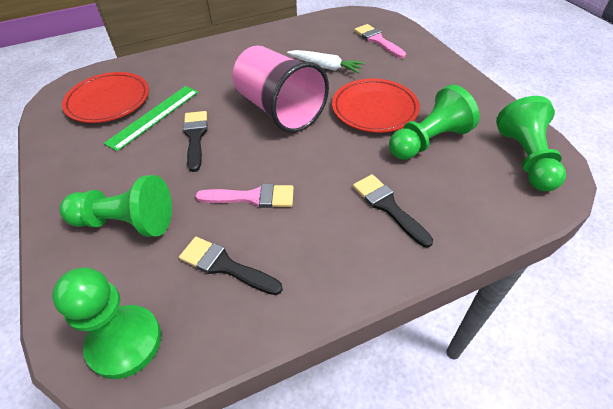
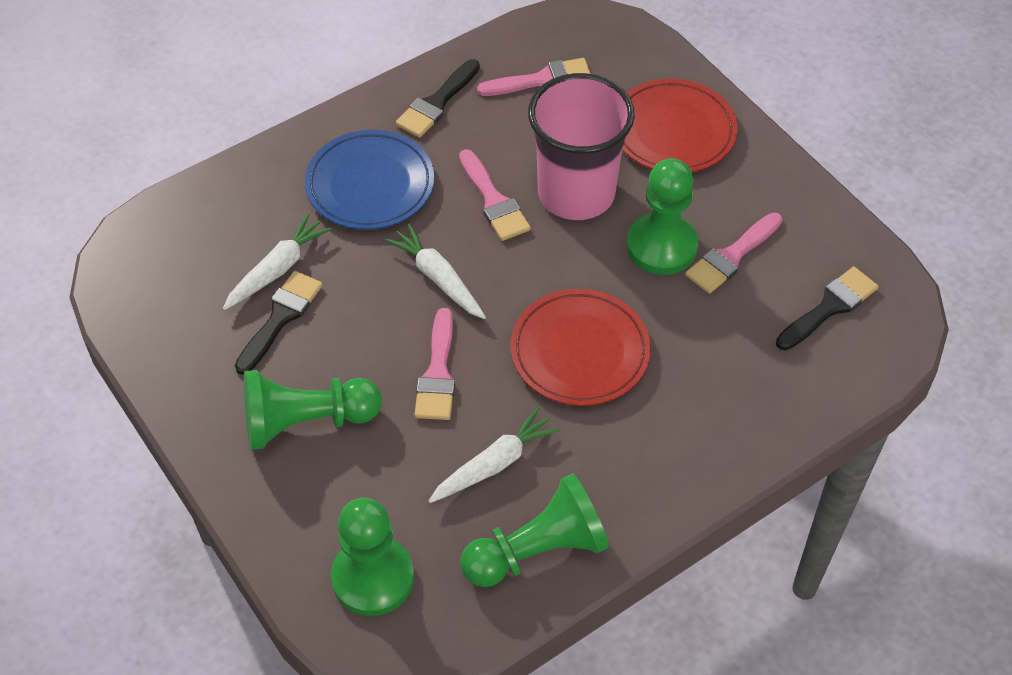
blue plate: 0 -> 1
green ruler: 1 -> 0
pink brush: 2 -> 4
white carrot: 1 -> 3

